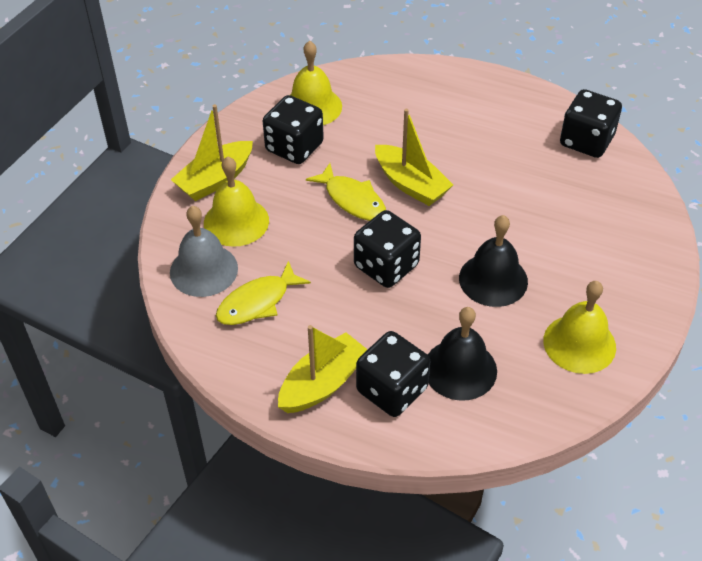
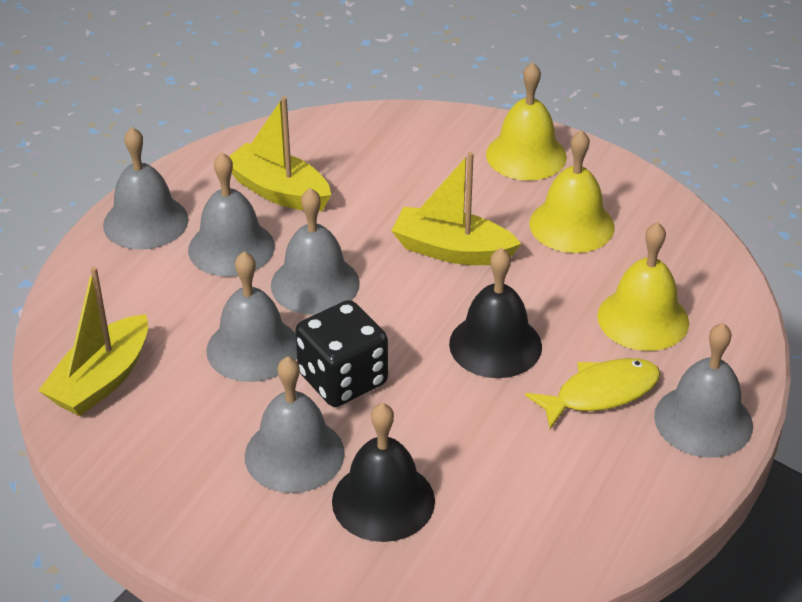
black dice: 4 -> 1
grey bell: 1 -> 6
yellow fish: 2 -> 1

